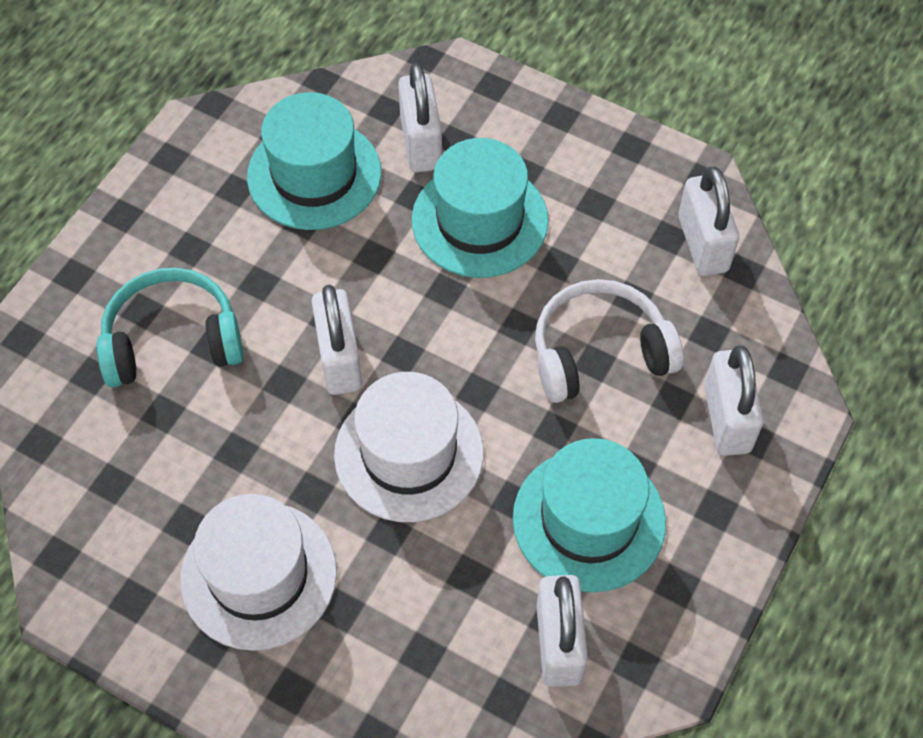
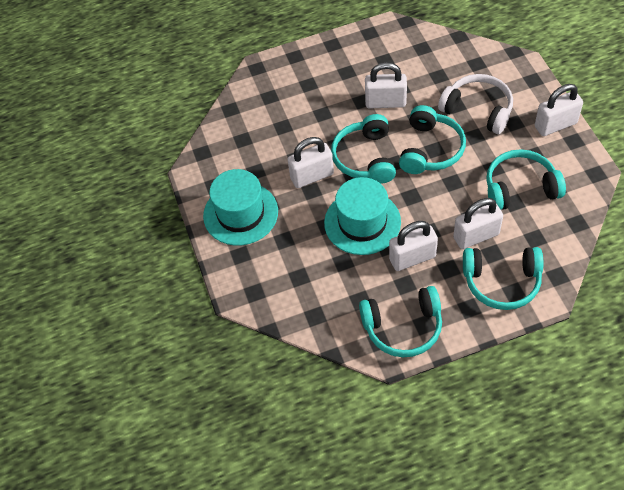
turquoise hat: 3 -> 2
turquoise headphones: 1 -> 5
white hat: 2 -> 0

